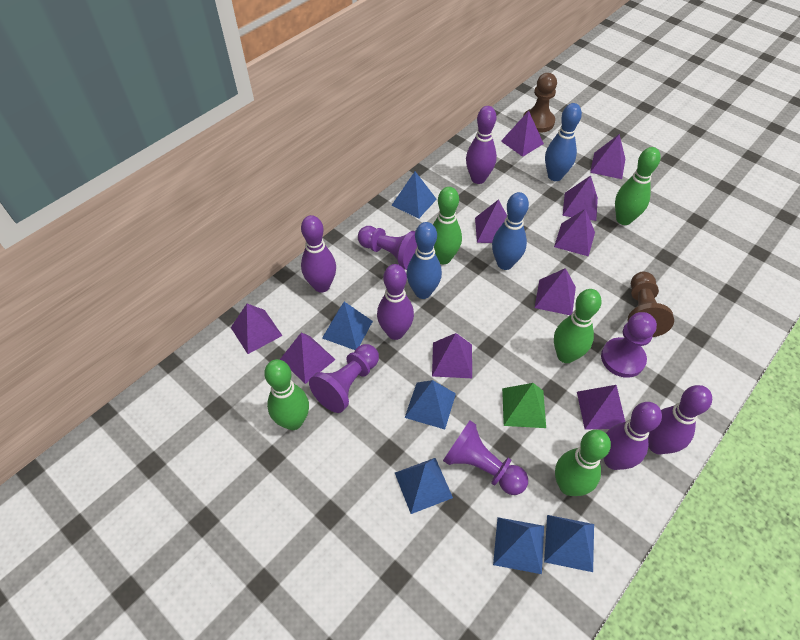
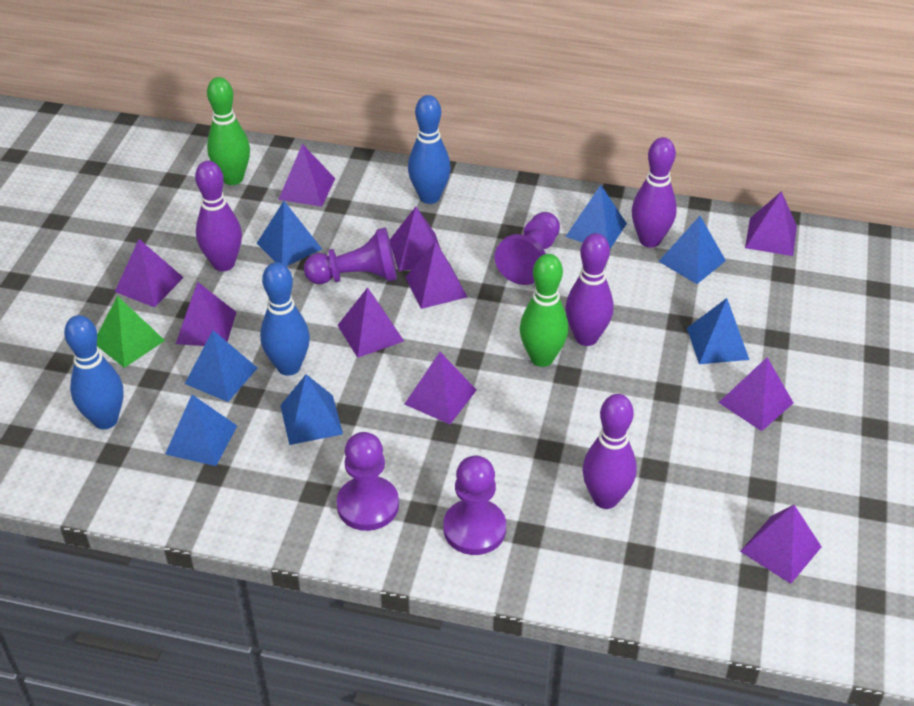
blue pyramid: 6 -> 7
brown pawn: 2 -> 0
green bowling pin: 5 -> 2
purple bowling pin: 5 -> 4

